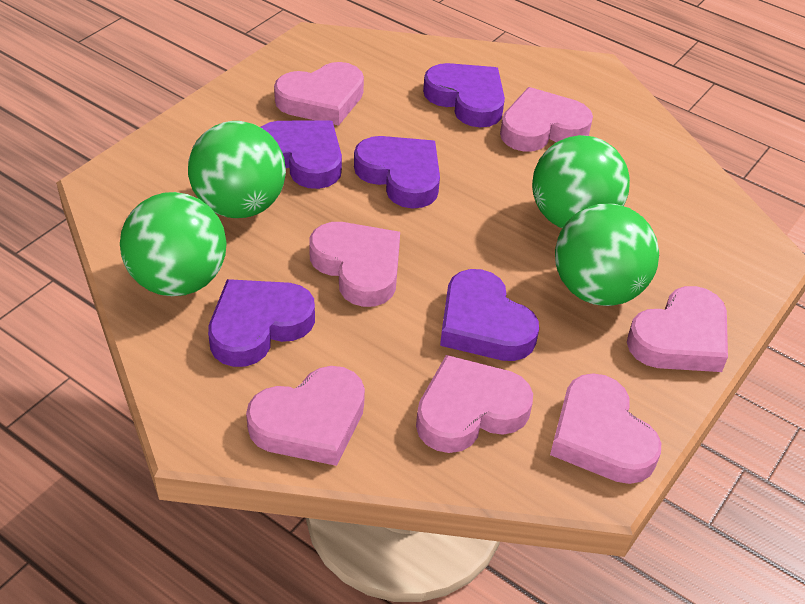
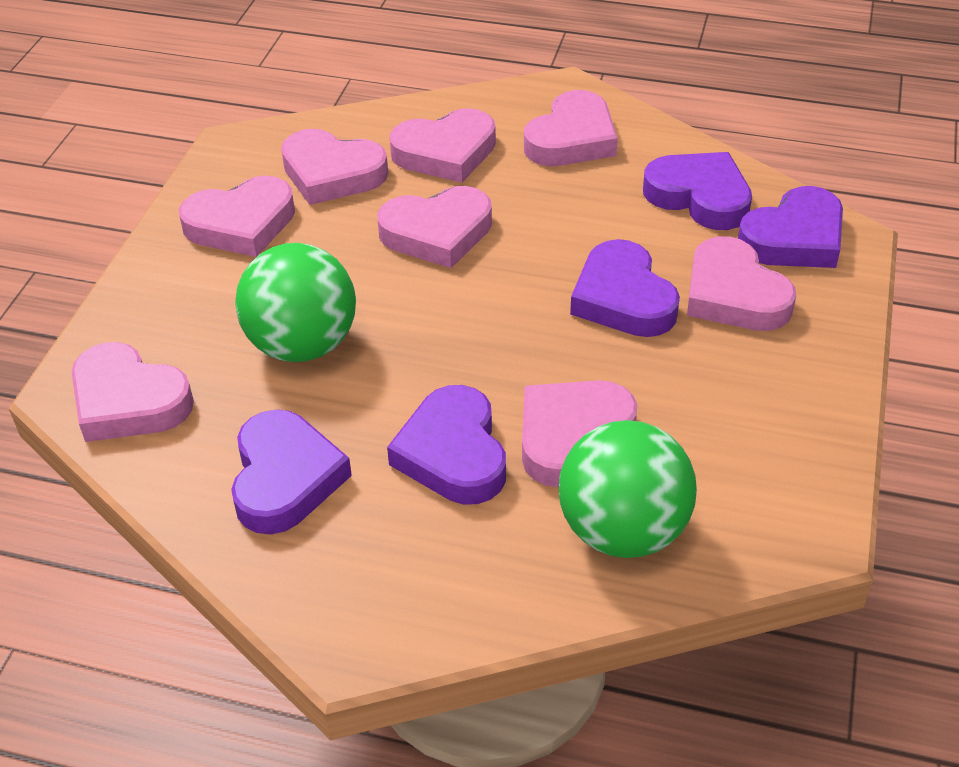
green ball: 4 -> 2
pink heart: 7 -> 8

